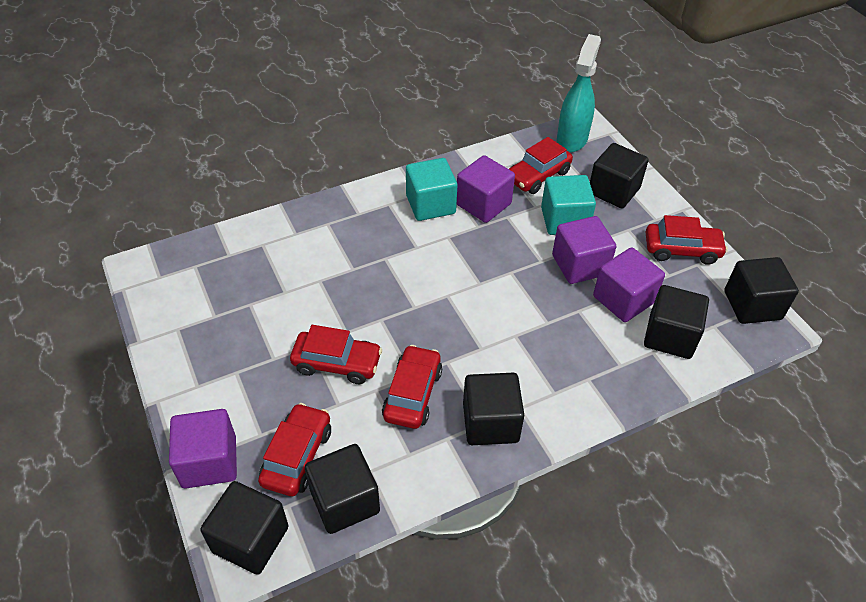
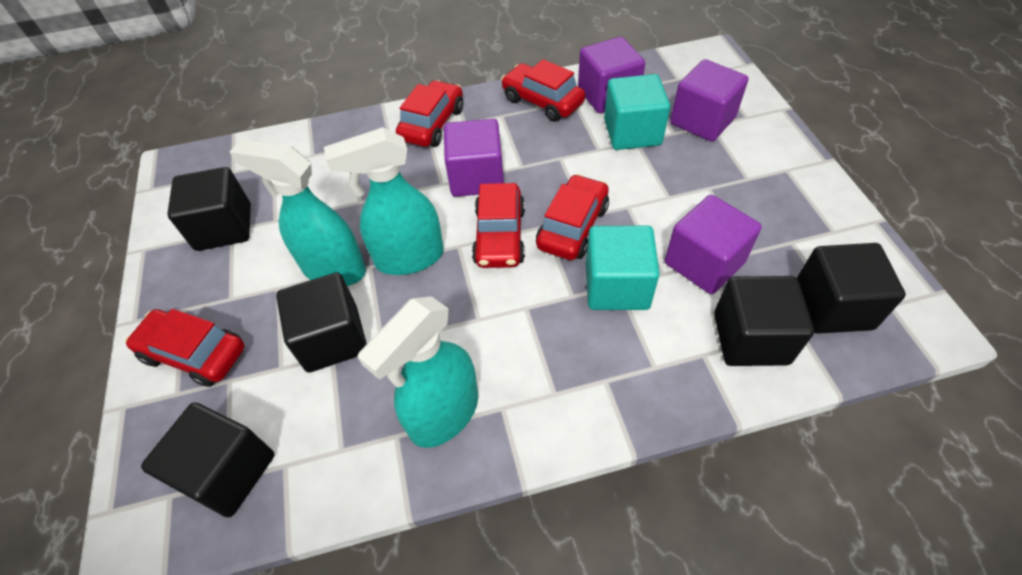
black cube: 6 -> 5
turquoise spray bottle: 1 -> 3

